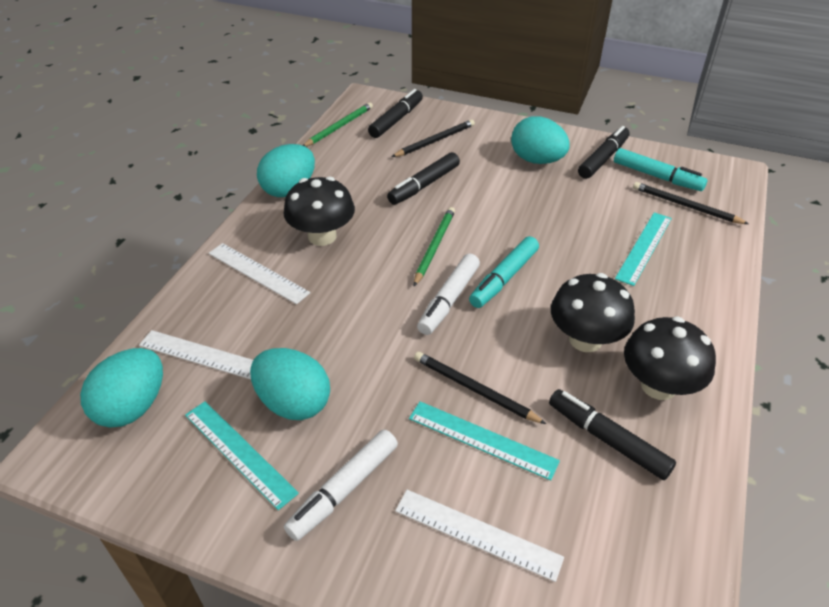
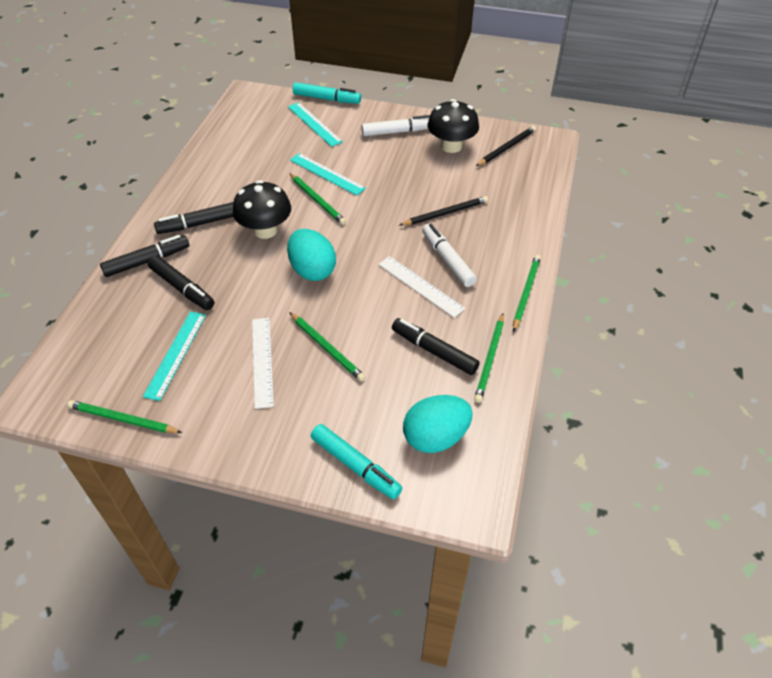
black mushroom: 3 -> 2
black pencil: 3 -> 2
green pencil: 2 -> 5
turquoise egg: 4 -> 2
white ruler: 3 -> 2

